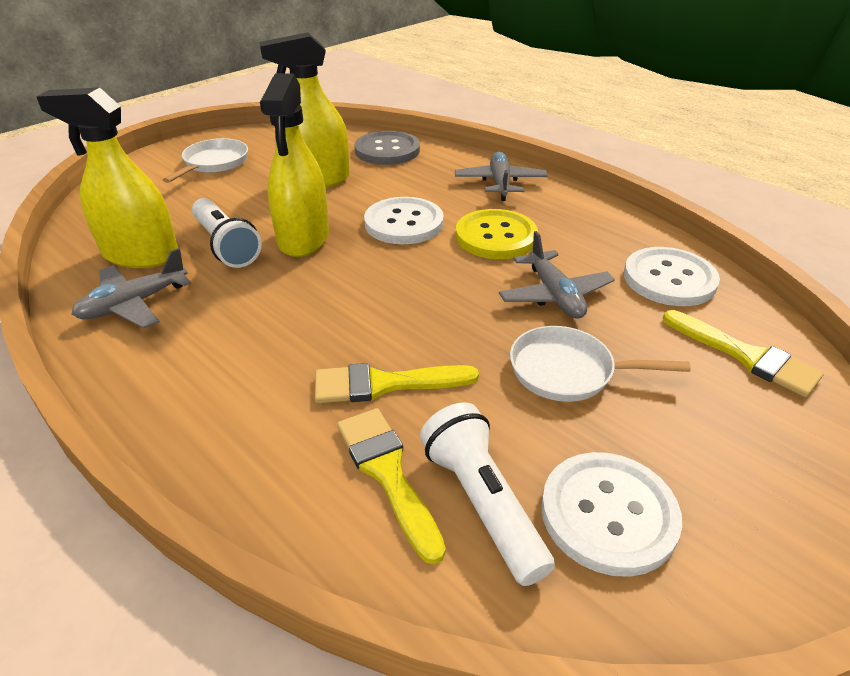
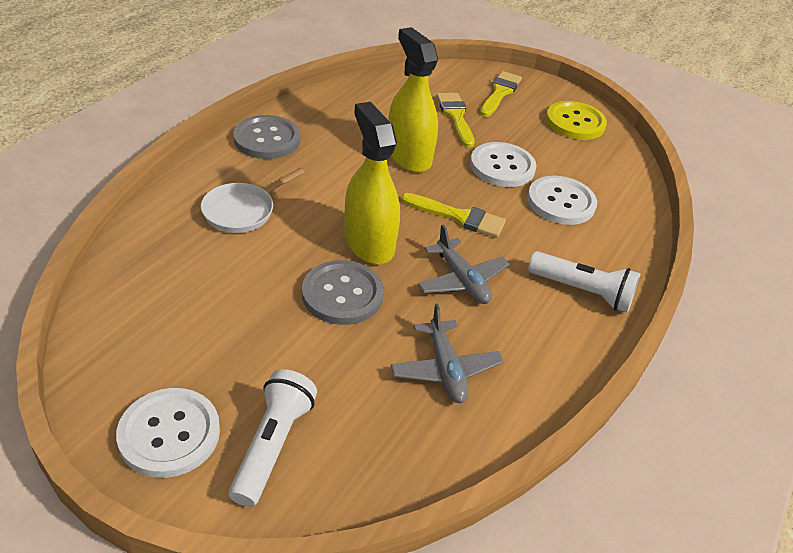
grey button: 1 -> 2
grey plane: 3 -> 2
white pan: 2 -> 1
yellow spray bottle: 3 -> 2

